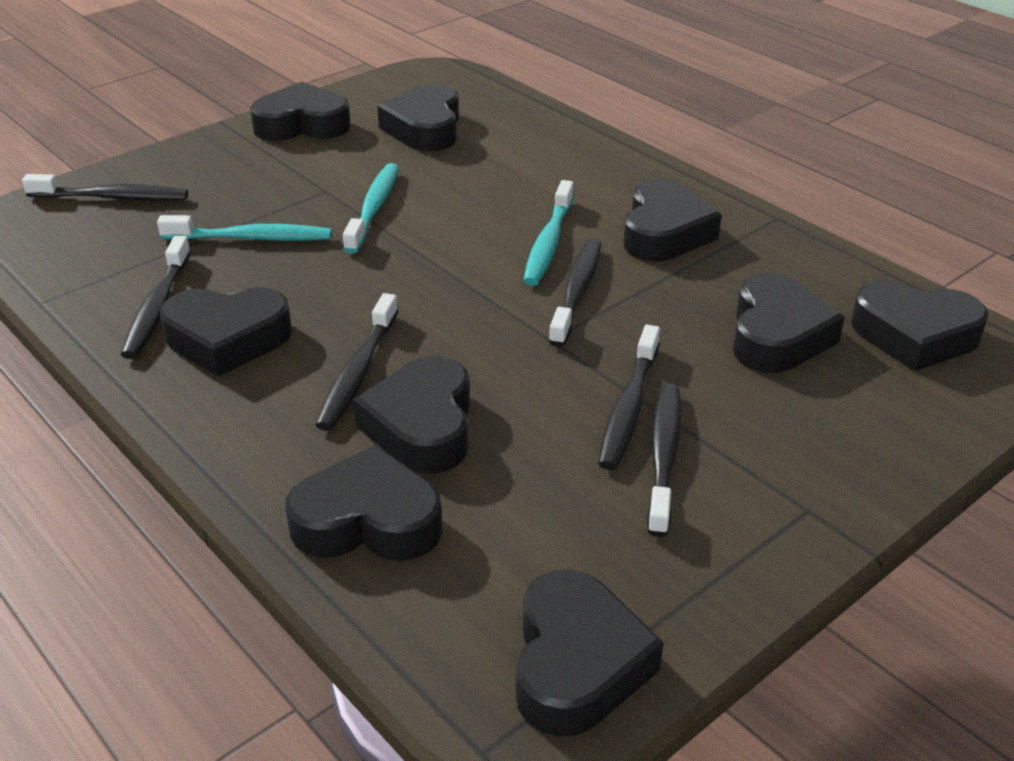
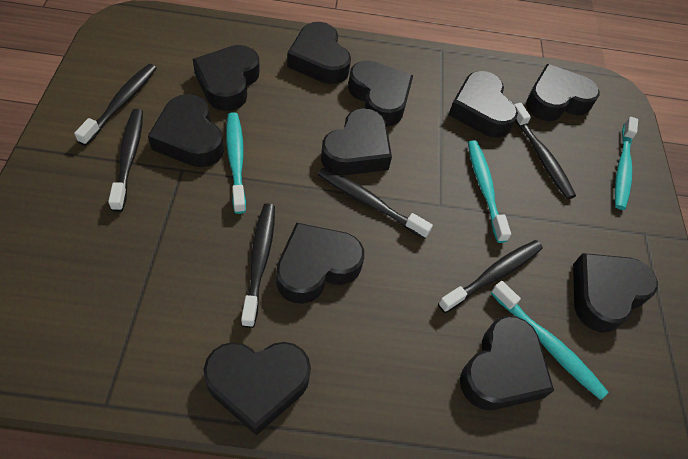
black heart: 9 -> 11
turquoise toothbrush: 3 -> 4

